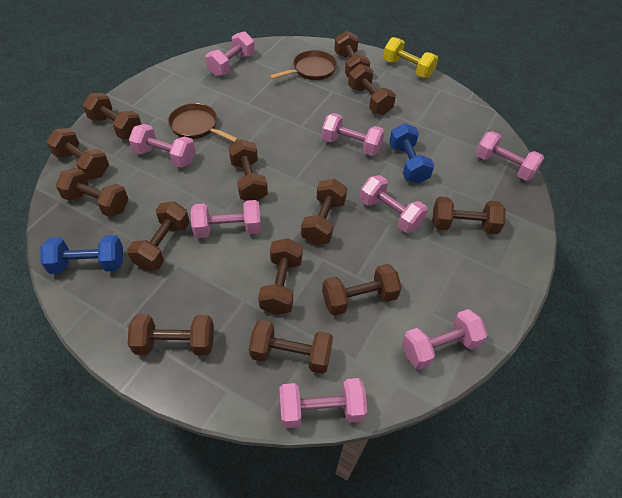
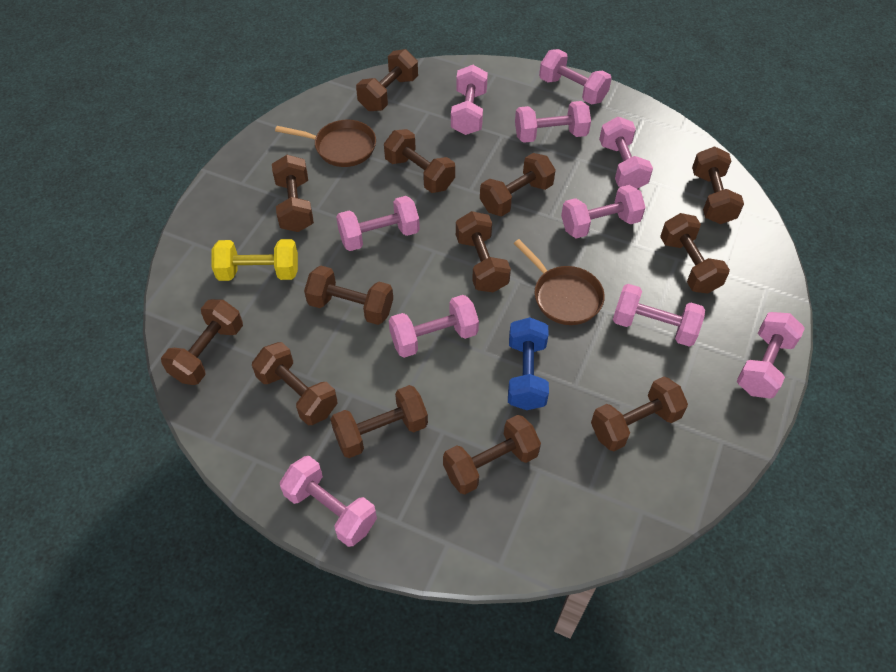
blue dumbbell: 2 -> 1
pink dumbbell: 8 -> 10

